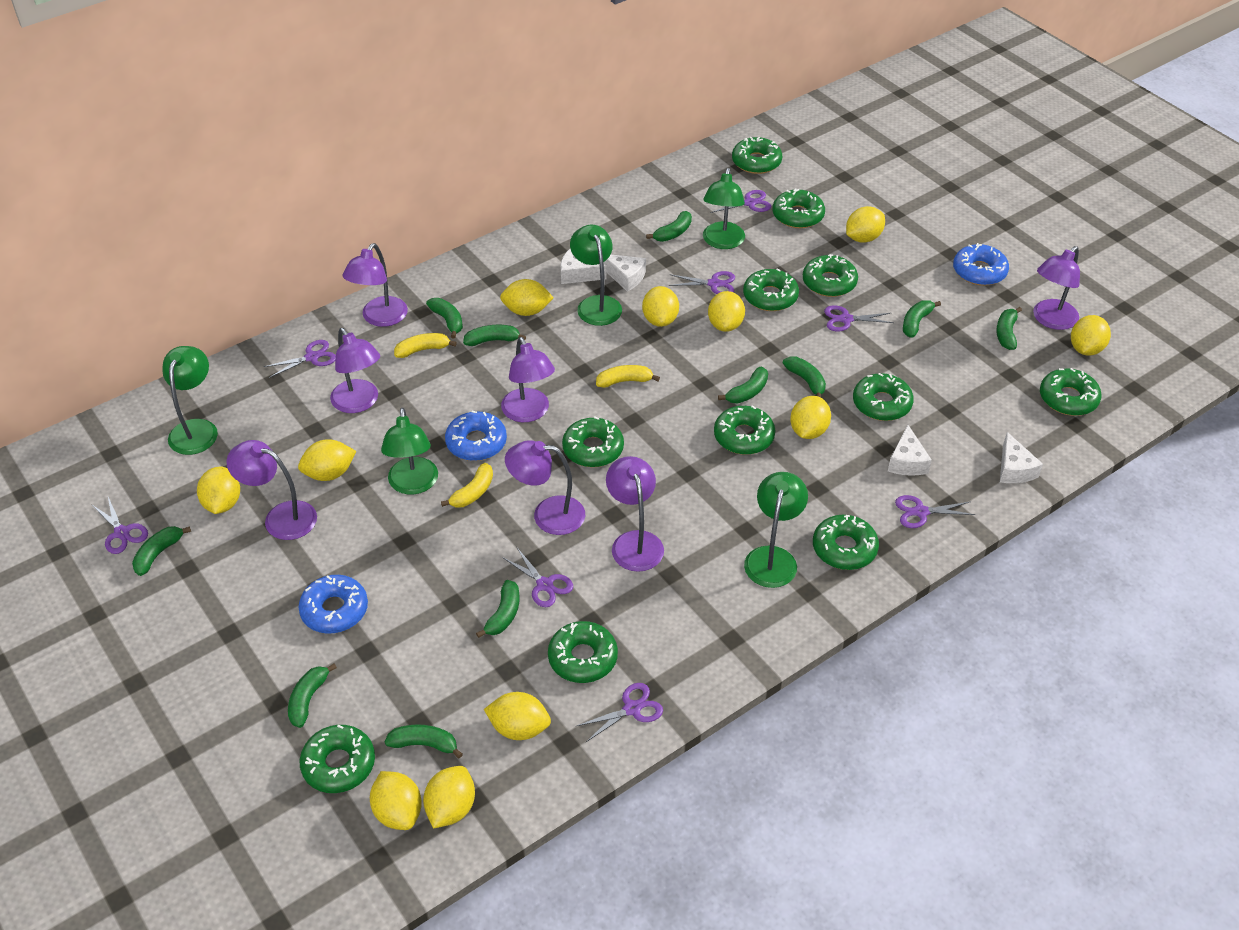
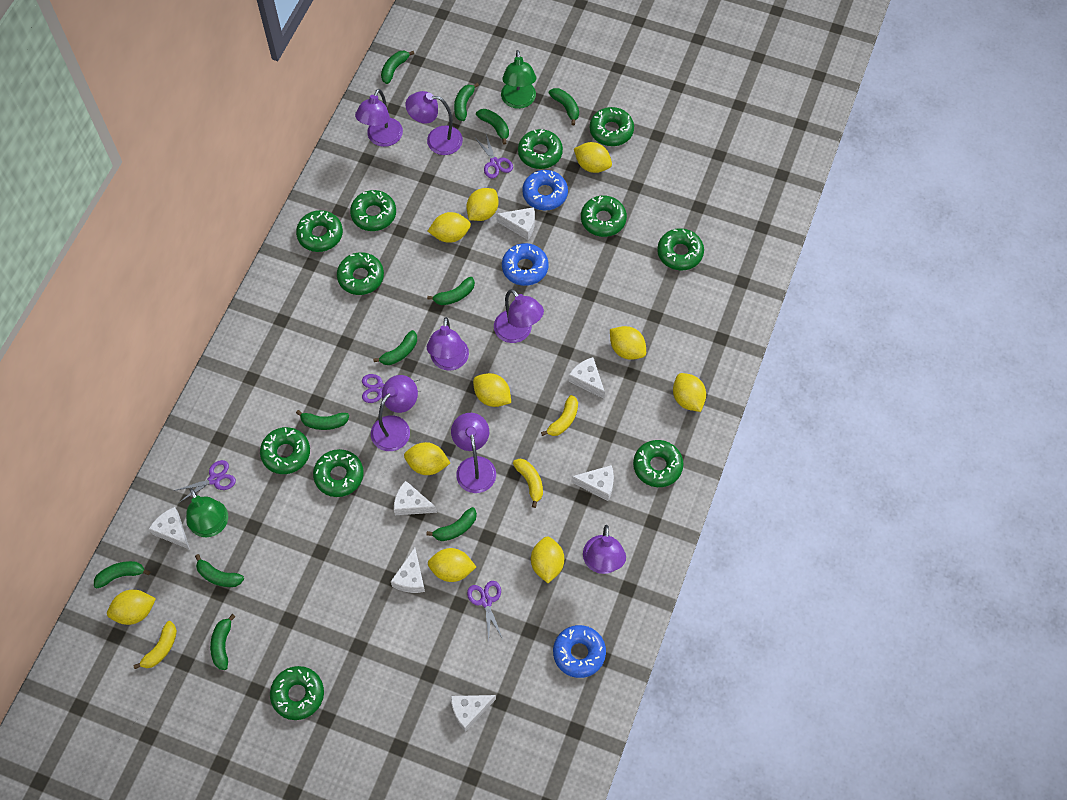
green lamp: 5 -> 2
purple scissors: 8 -> 4
white cheese: 4 -> 7
yellow lemon: 11 -> 10

